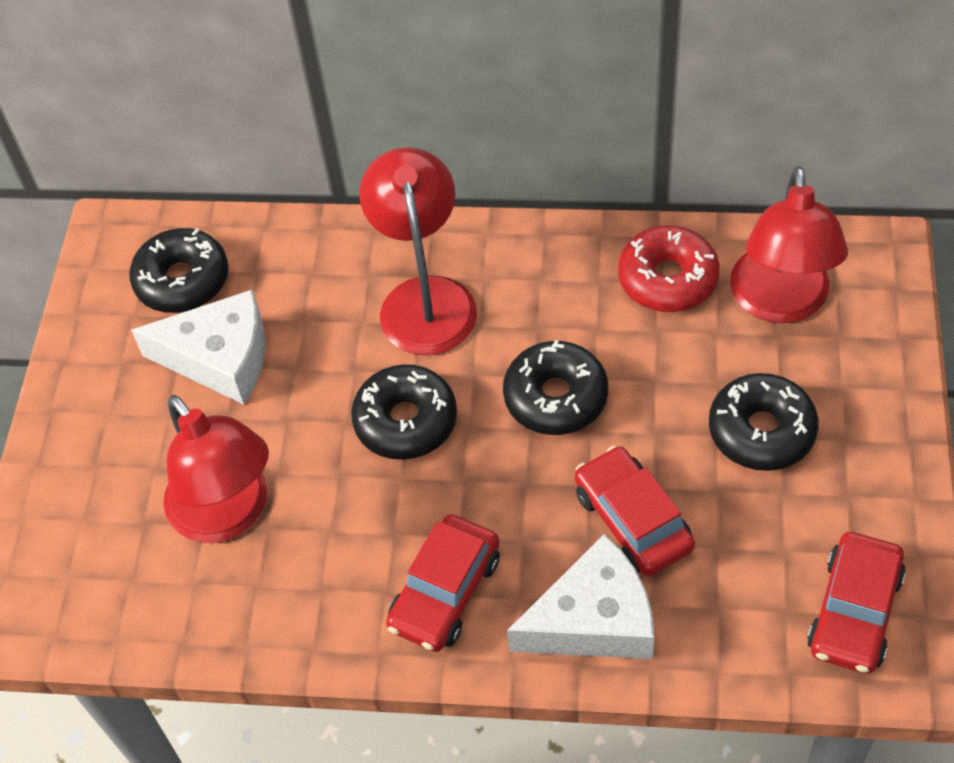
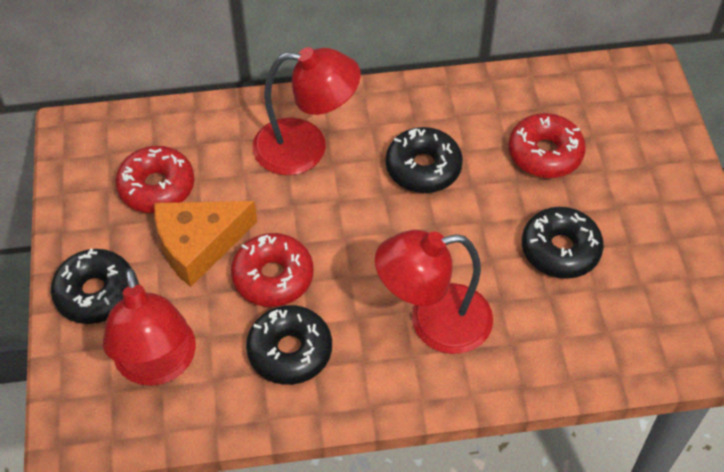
orange cheese: 0 -> 1
red car: 3 -> 0
red donut: 1 -> 3
white cheese: 2 -> 0

